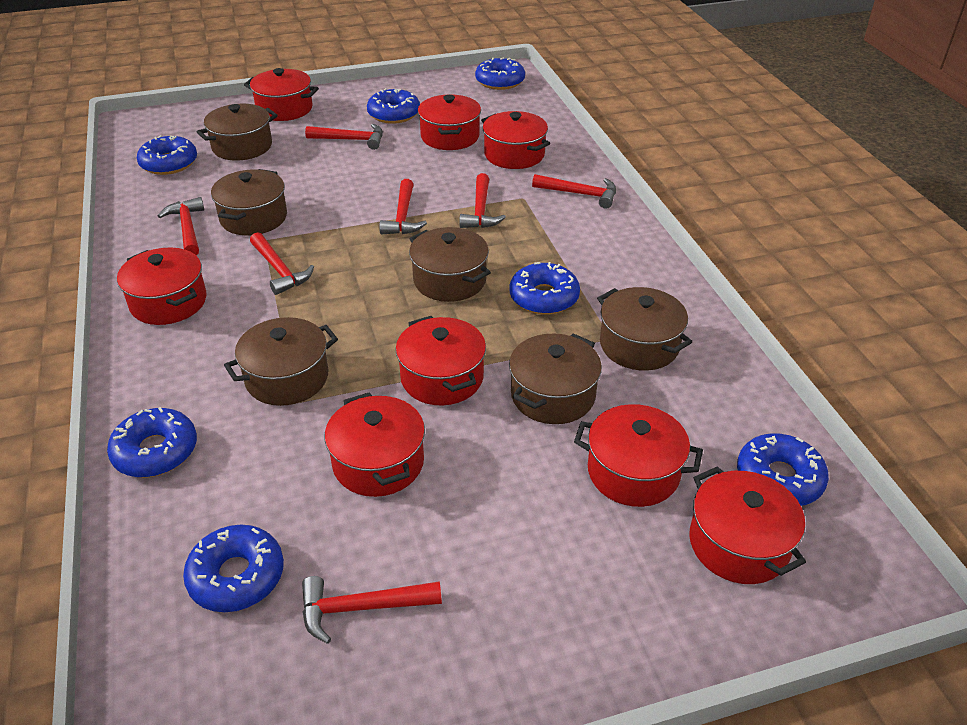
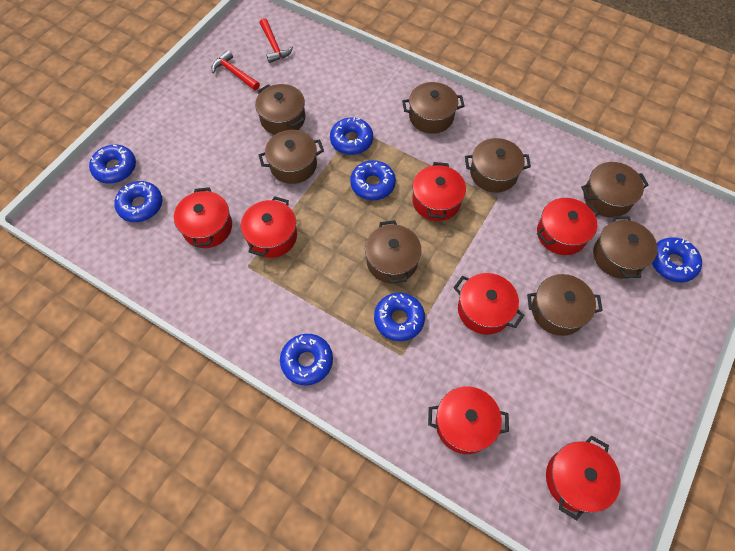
brown pot: 6 -> 8
red hammer: 7 -> 2
red pot: 8 -> 7

